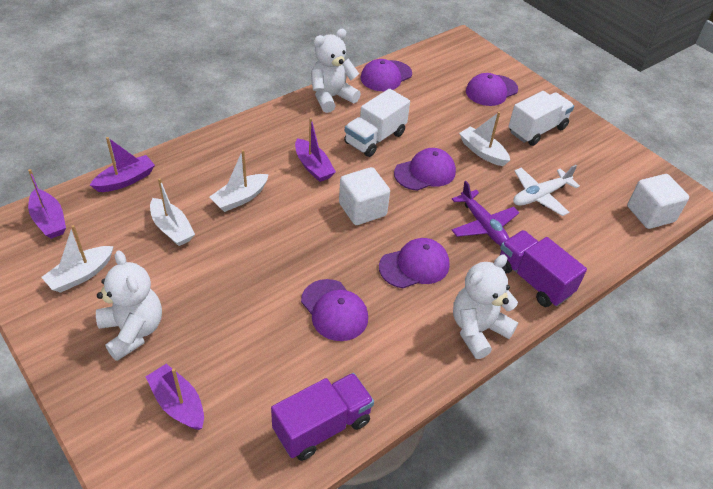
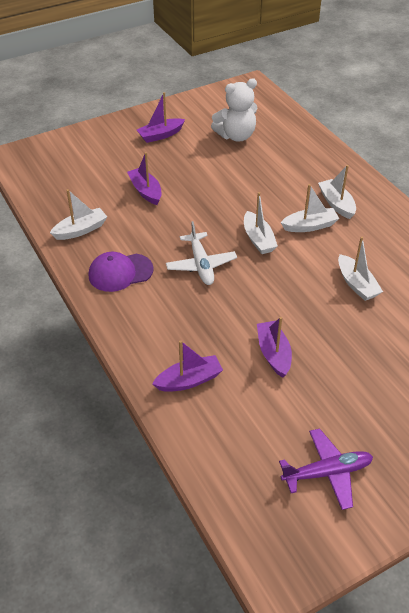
purple cap: 5 -> 1
purple truck: 2 -> 0
white boat: 4 -> 5
white cube: 2 -> 0
white teddy bear: 3 -> 1
white truck: 2 -> 0

